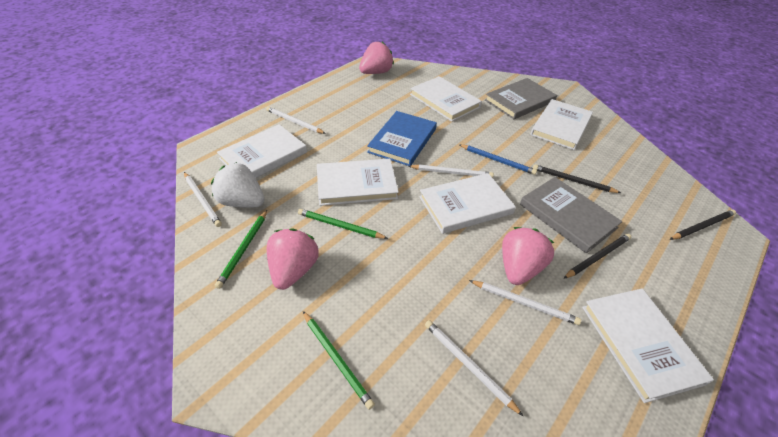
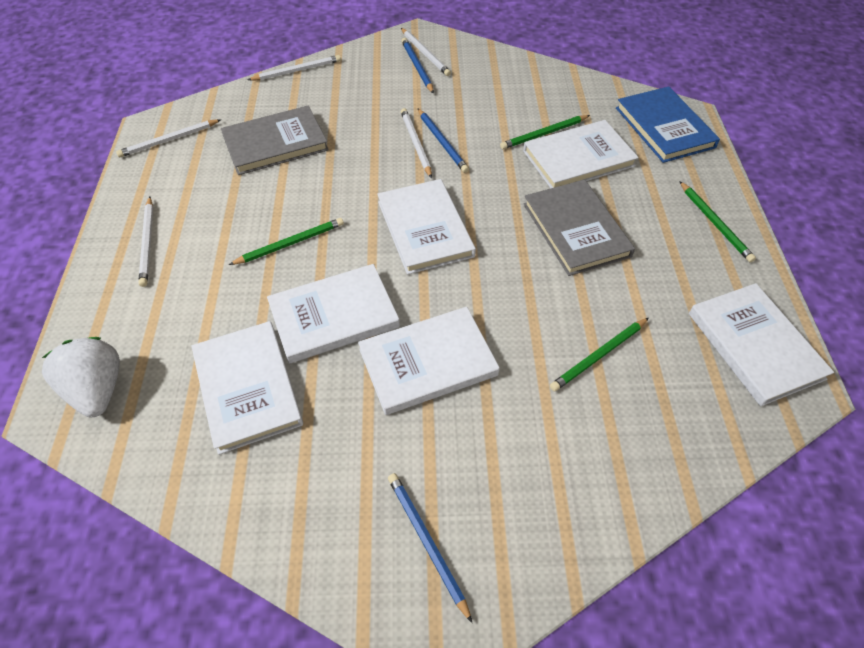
black pencil: 3 -> 0
blue pencil: 1 -> 3
green pencil: 3 -> 4
pink strawberry: 3 -> 0

